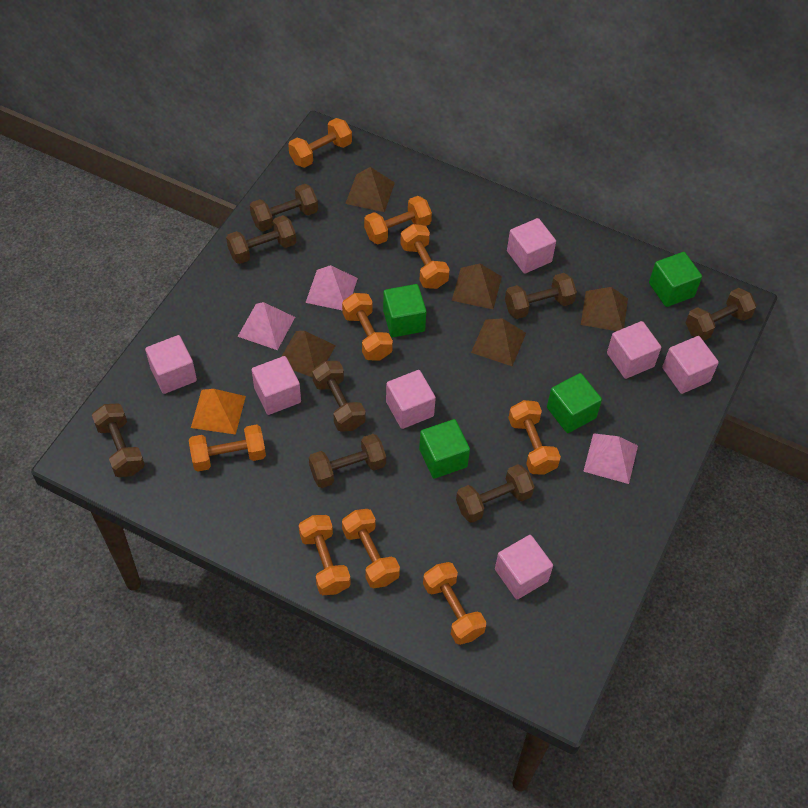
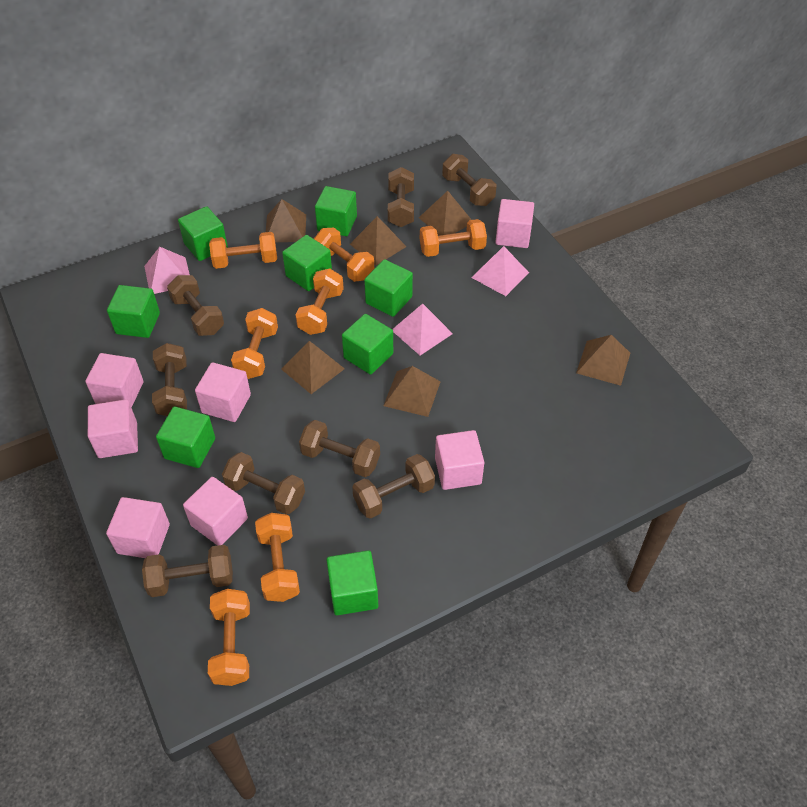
brown pyramid: 5 -> 6
green cube: 4 -> 8
orange dumbbell: 9 -> 7
orange pyramid: 1 -> 0

